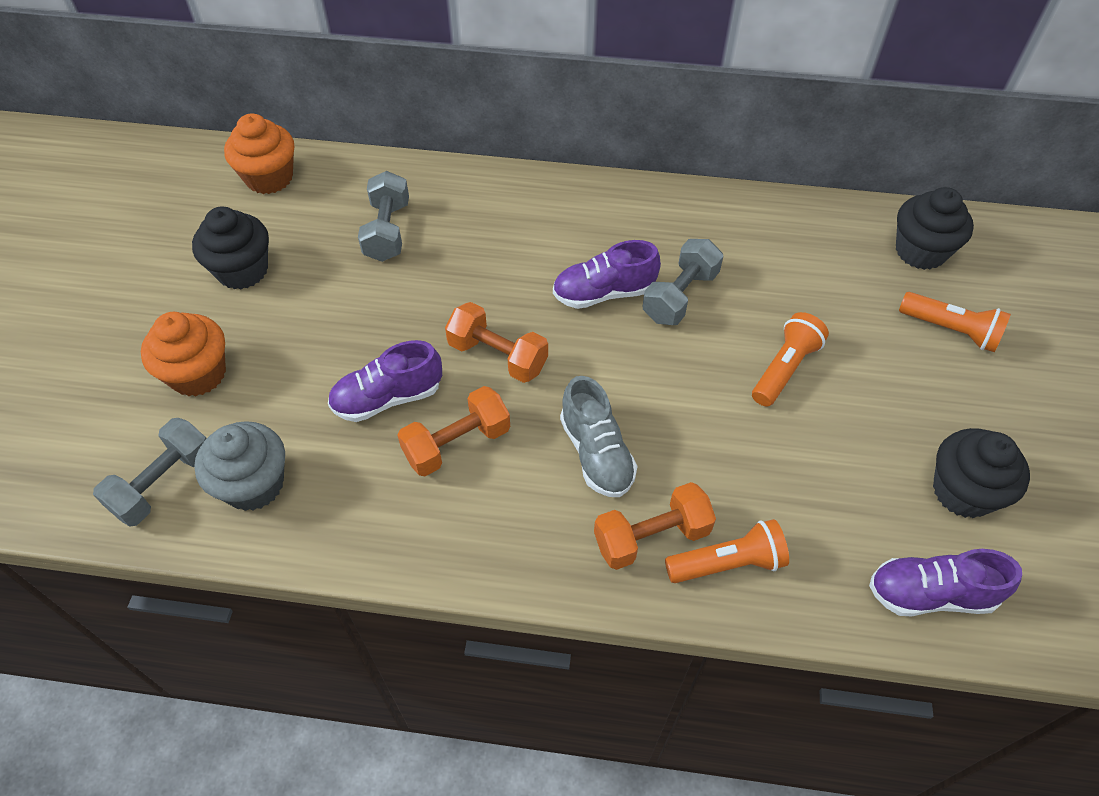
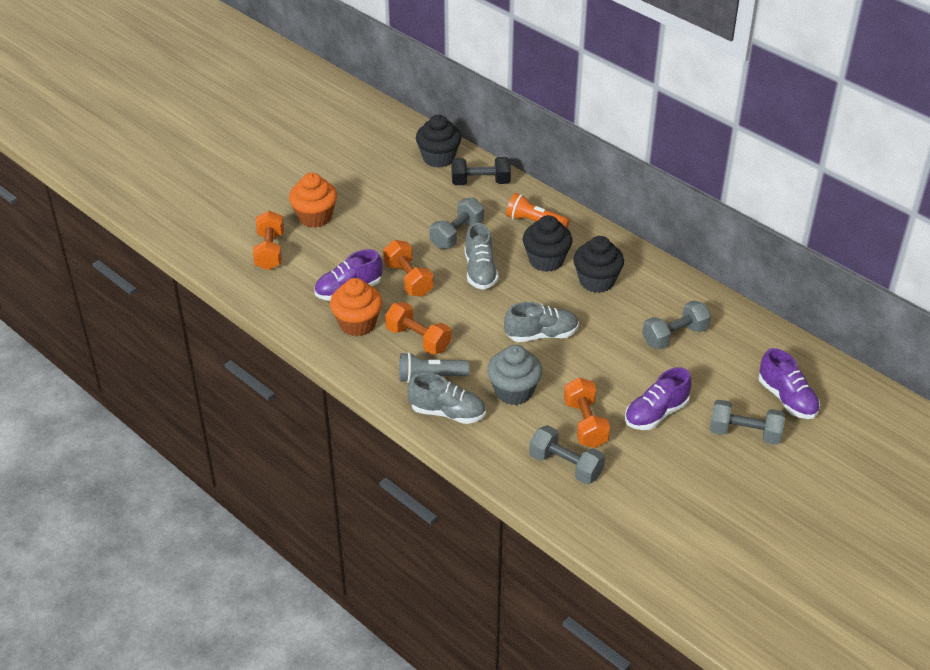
black dumbbell: 0 -> 1
grey dumbbell: 3 -> 4
grey flashlight: 0 -> 1
grey shoe: 1 -> 3
orange dumbbell: 3 -> 4
orange flashlight: 3 -> 1

